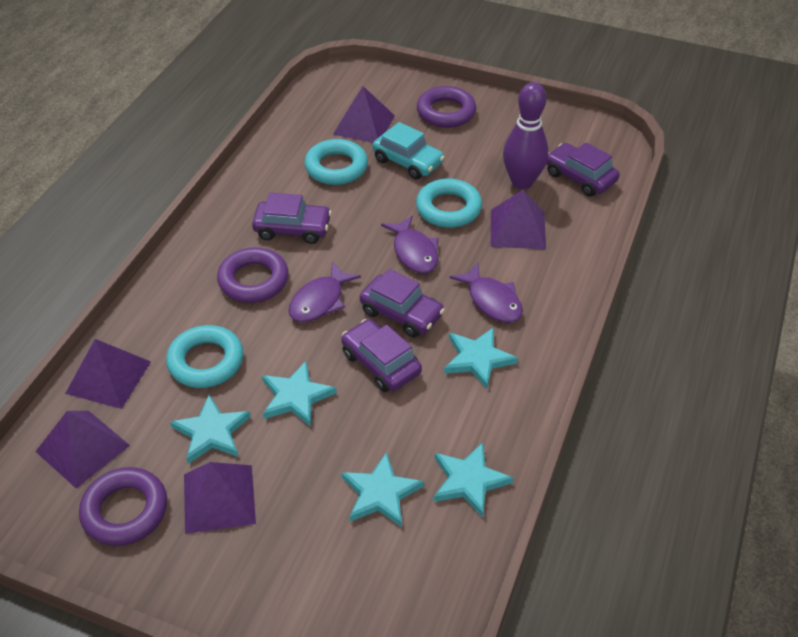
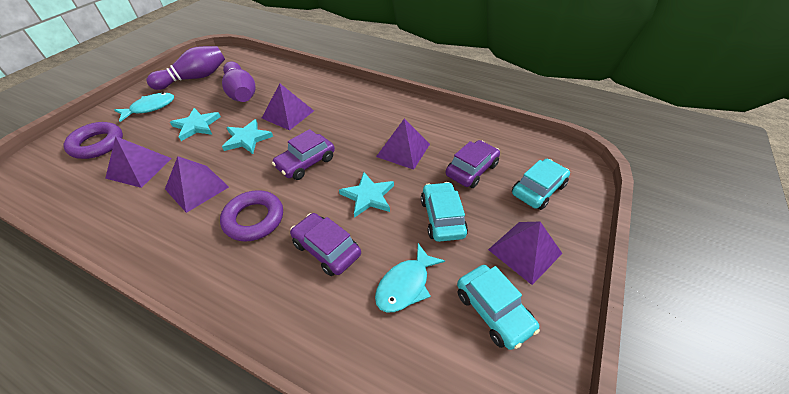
purple bowling pin: 1 -> 2
purple car: 4 -> 3
purple fish: 3 -> 0
purple ring: 3 -> 2
turquoise car: 1 -> 3
turquoise fish: 0 -> 2
turquoise ring: 3 -> 0
turquoise star: 5 -> 3

